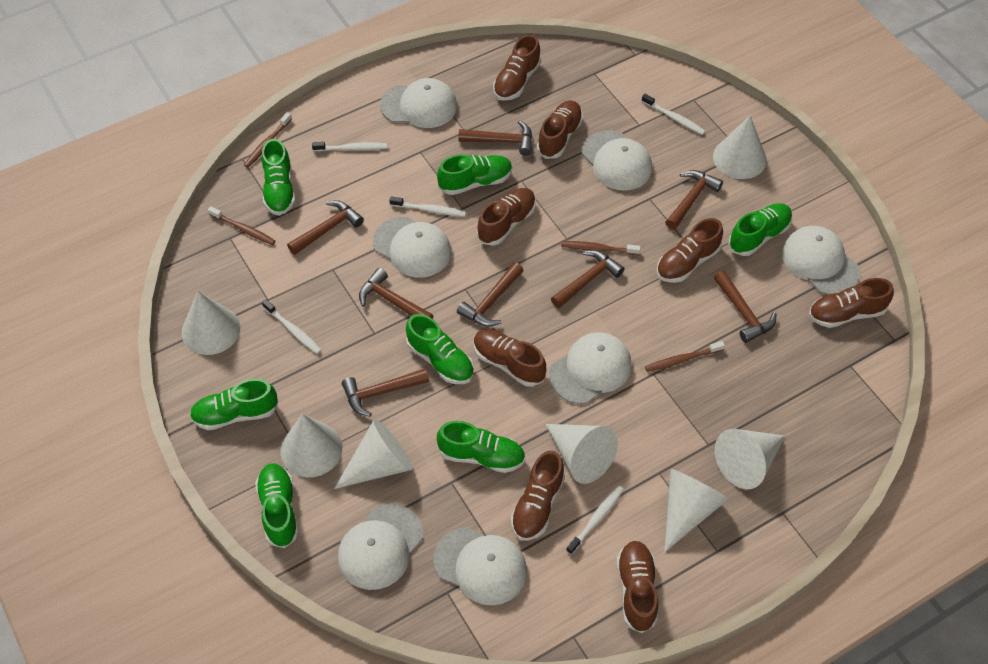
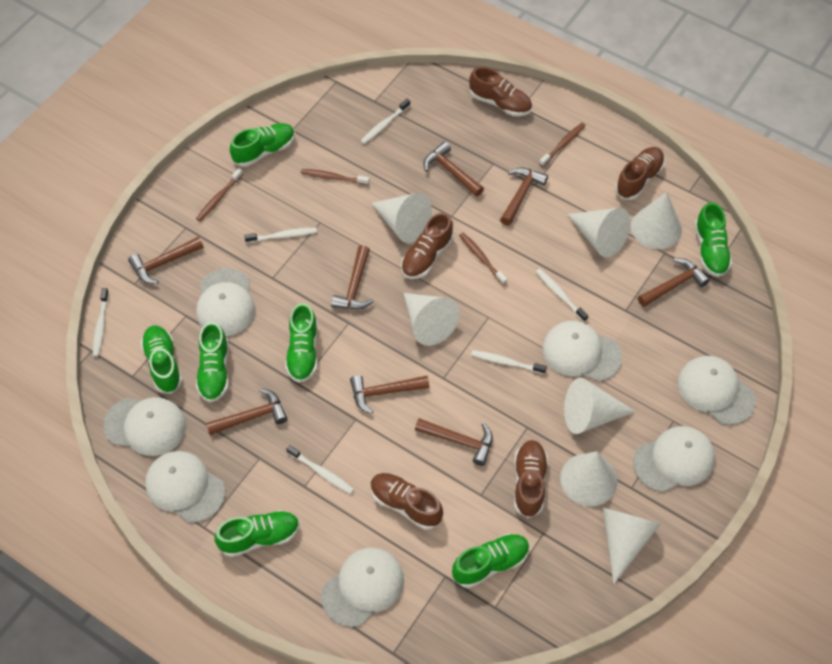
brown shoe: 8 -> 5
white toothbrush: 5 -> 6

